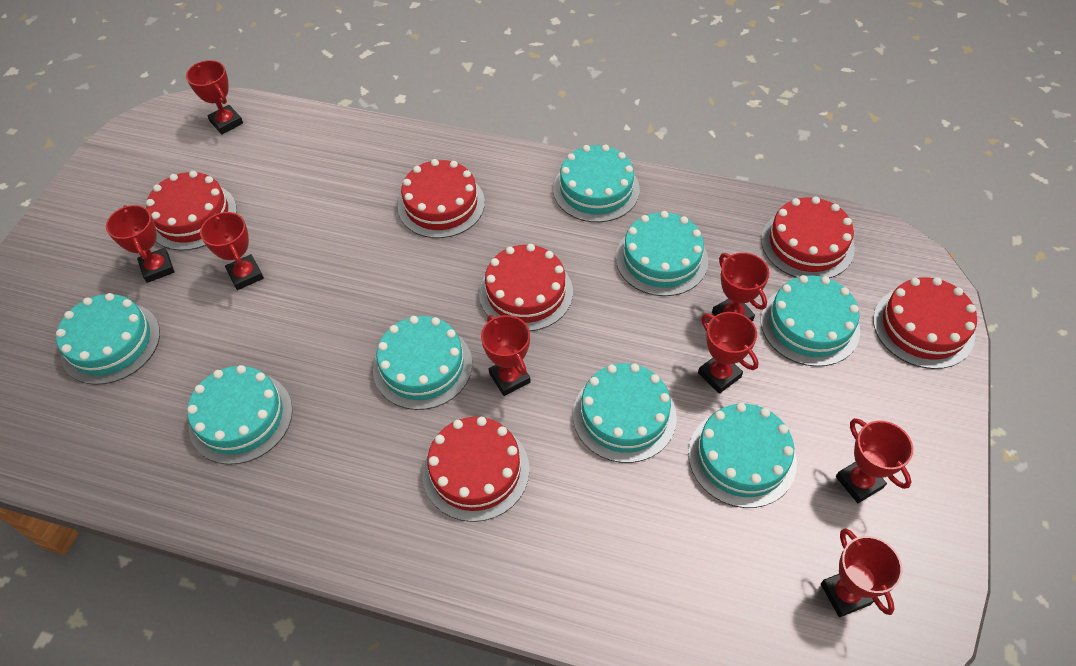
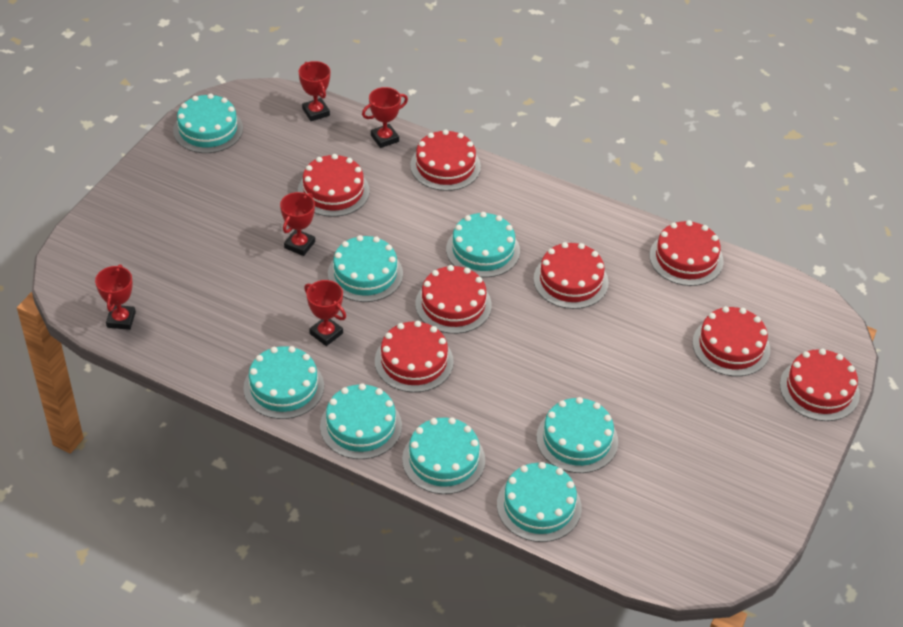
red cake: 6 -> 8
red trophy: 8 -> 5

